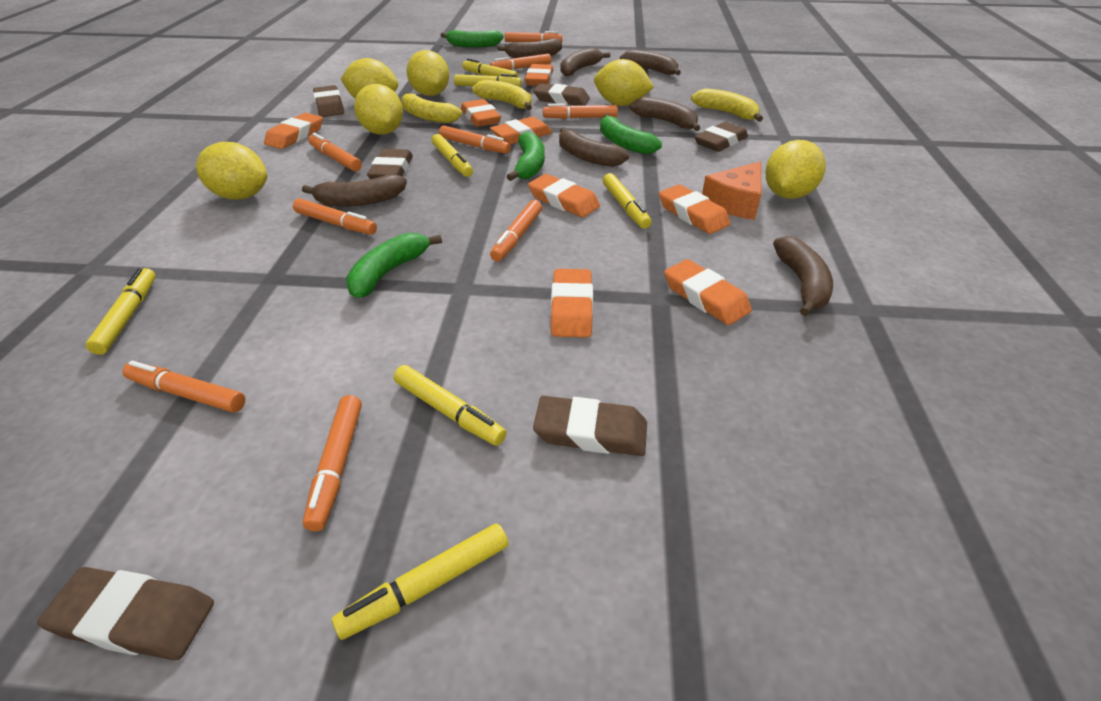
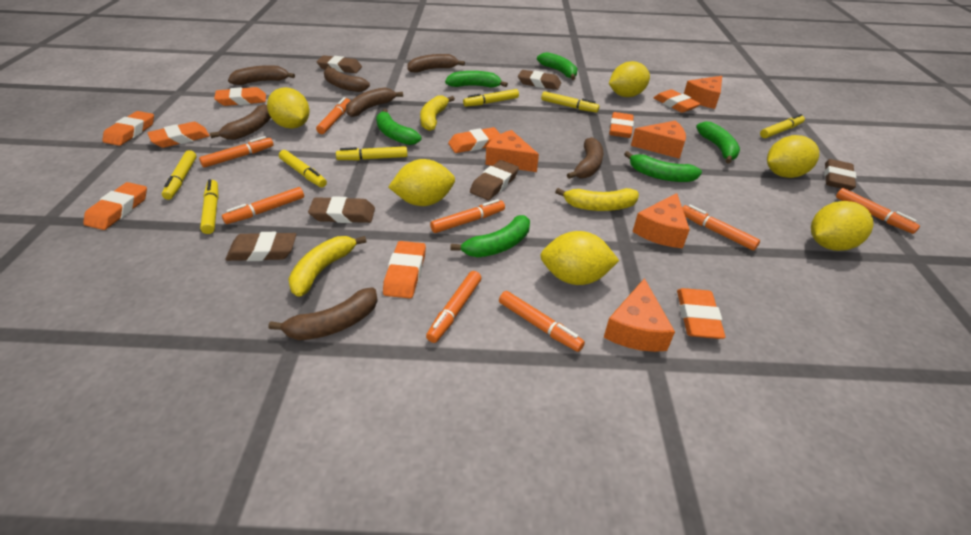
green banana: 4 -> 6
orange cheese: 1 -> 5
orange eraser: 8 -> 9
orange marker: 9 -> 8

